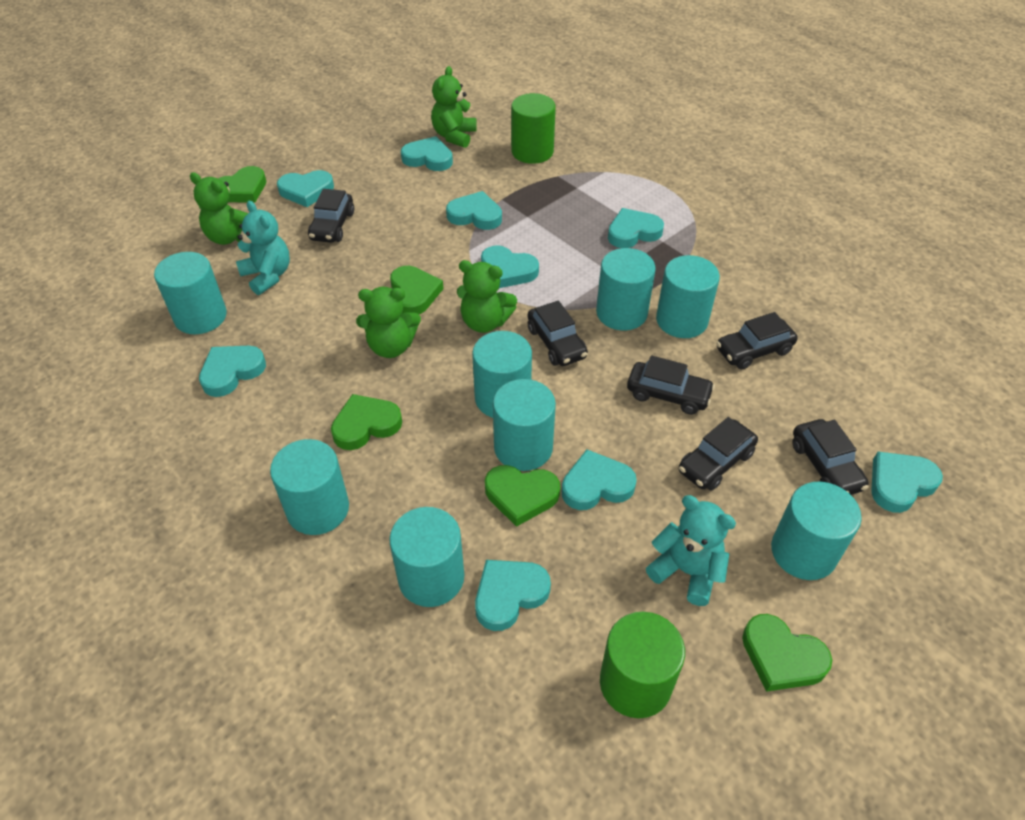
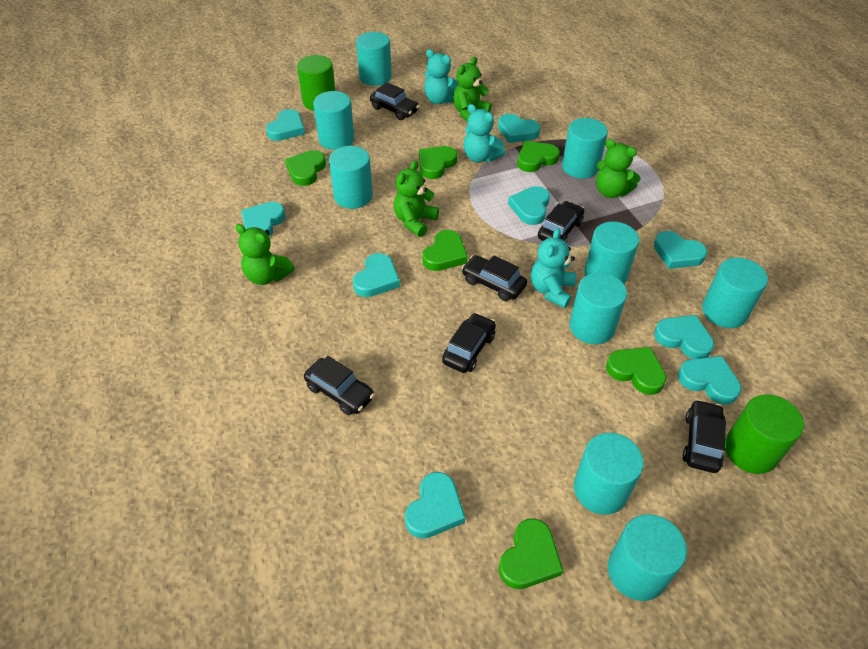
green heart: 5 -> 6
turquoise cylinder: 8 -> 9
turquoise teddy bear: 2 -> 3

